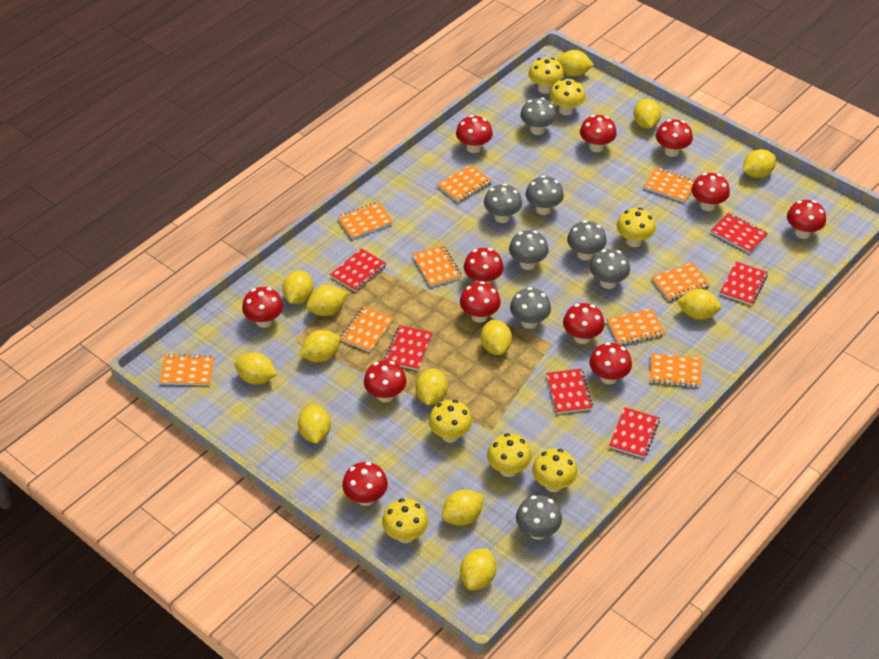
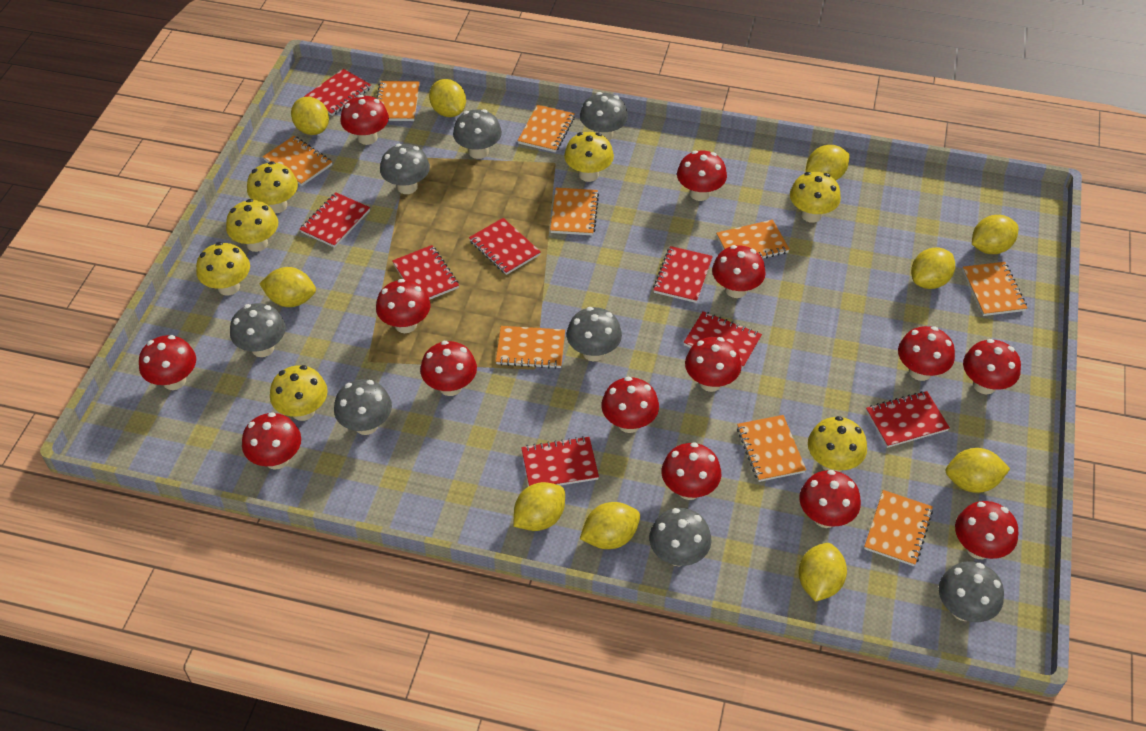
red mushroom: 12 -> 14
red notebook: 6 -> 8
yellow lemon: 13 -> 10

